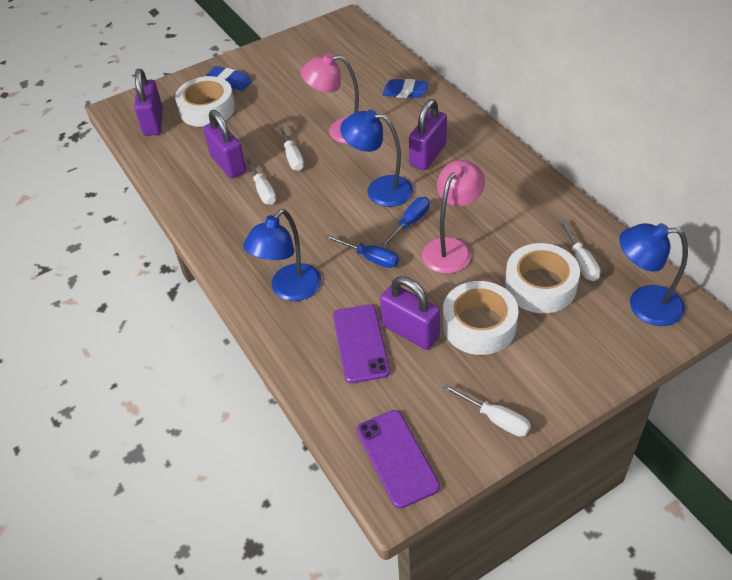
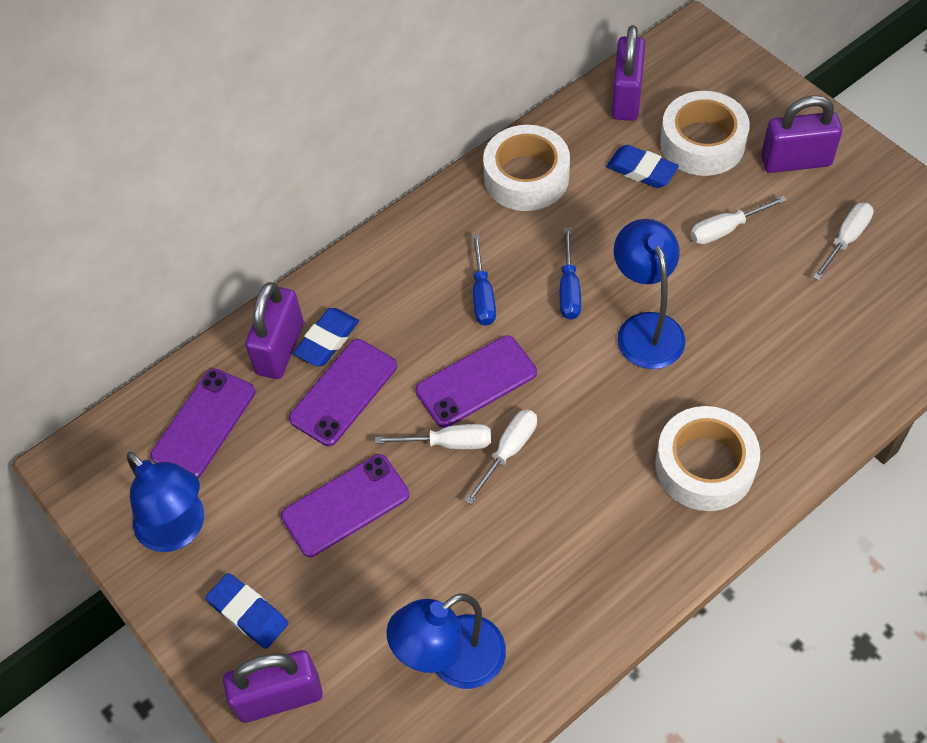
blue eraser: 2 -> 3
pink lamp: 2 -> 0
purple phone: 2 -> 4

